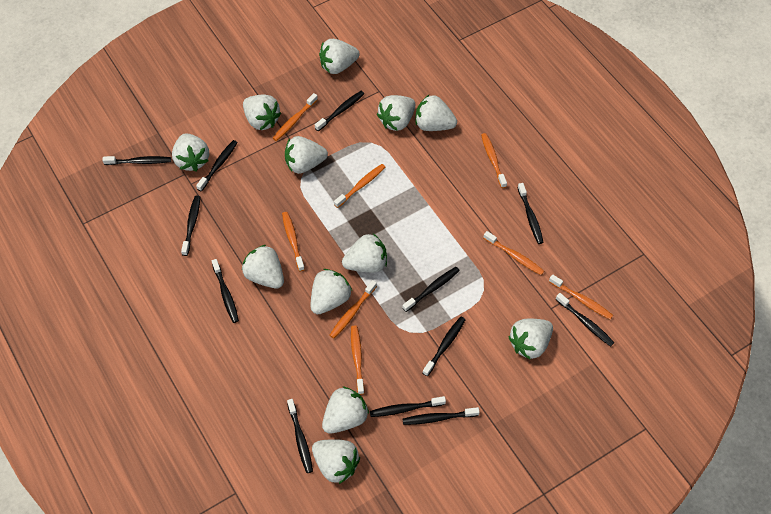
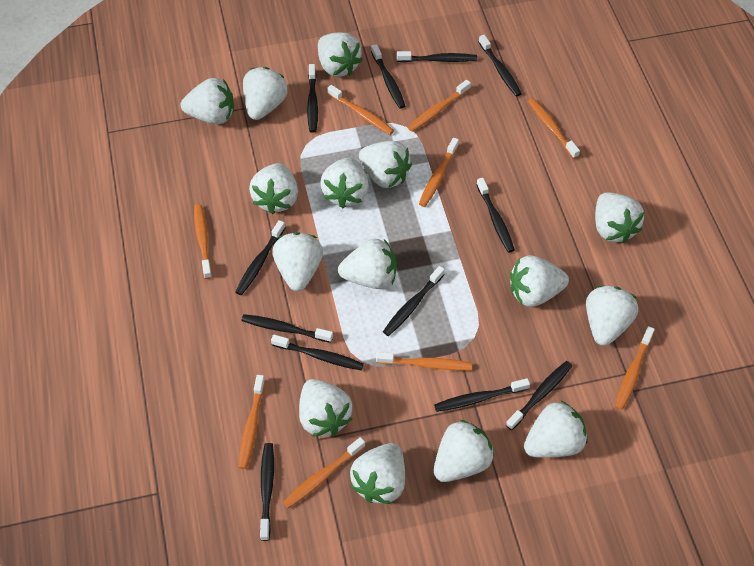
orange toothbrush: 8 -> 9
white strawberry: 12 -> 15

